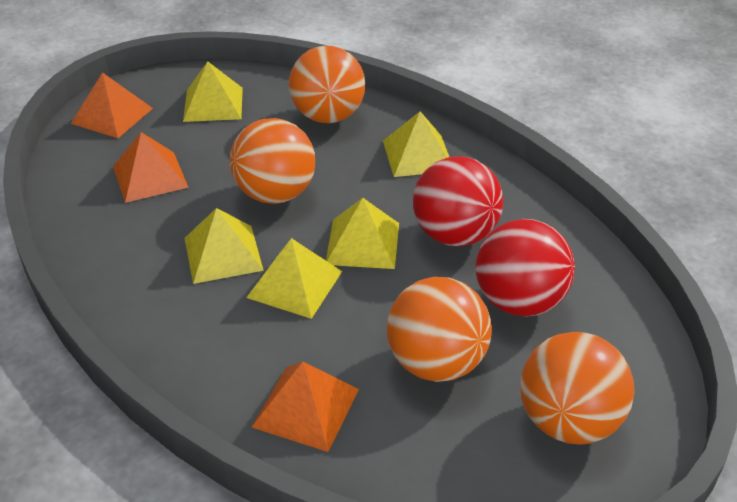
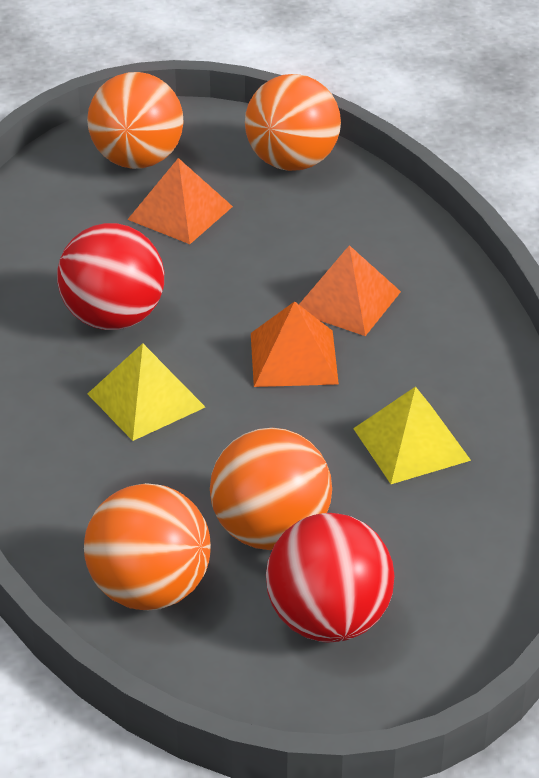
yellow pyramid: 5 -> 2

